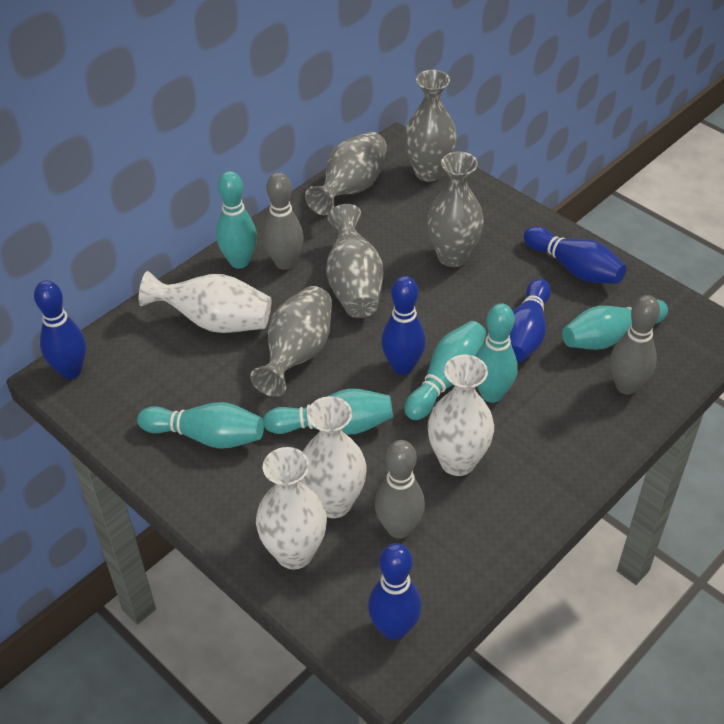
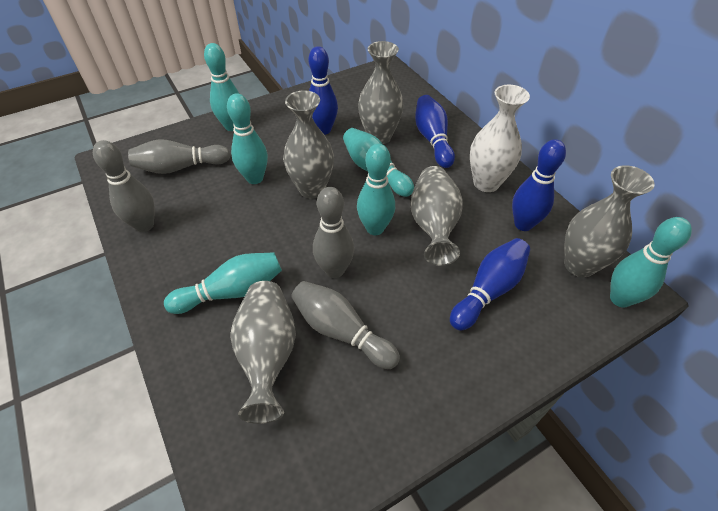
blue bowling pin: 5 -> 4
grey bowling pin: 3 -> 4
white vase: 4 -> 1

